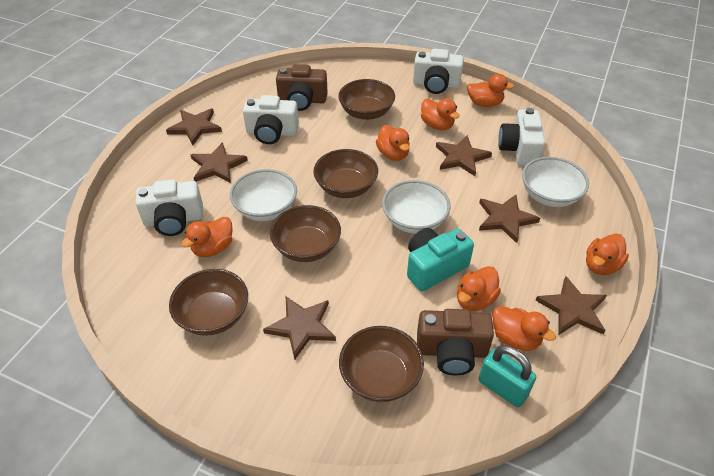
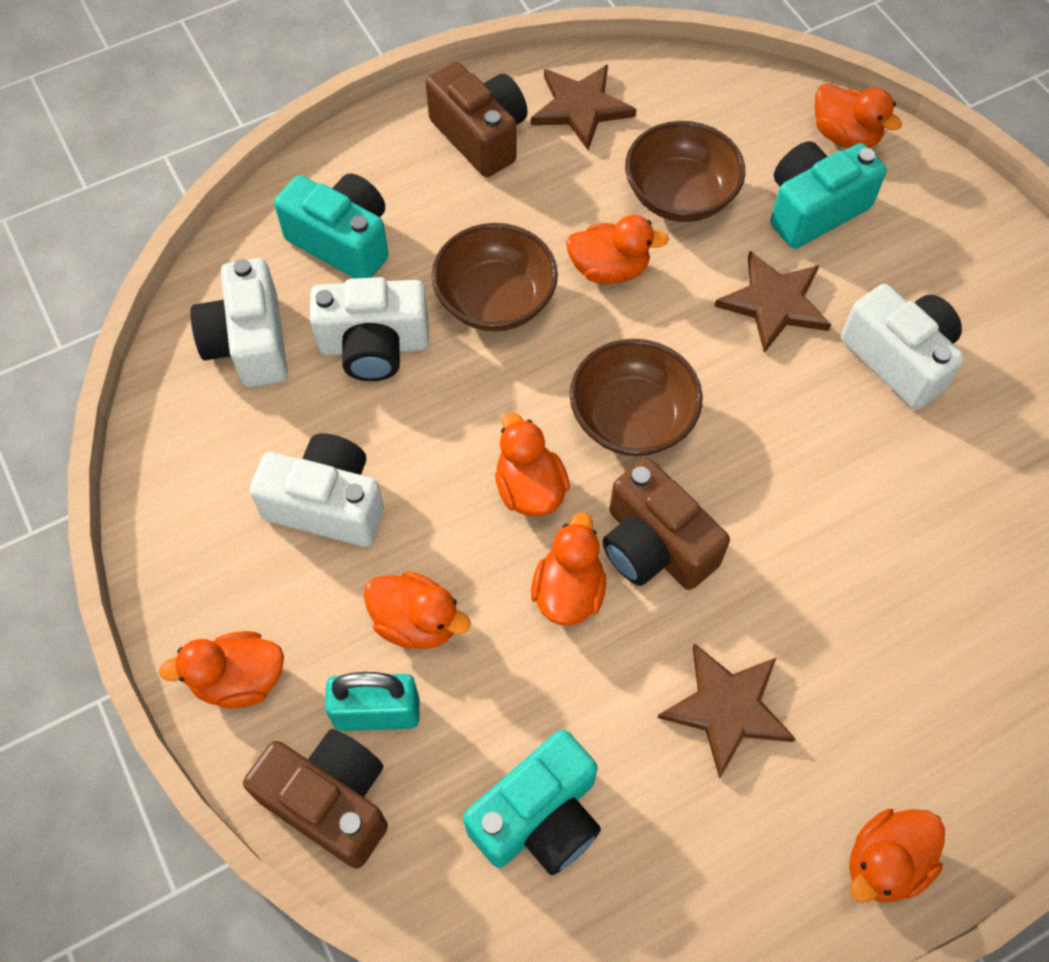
brown bowl: 5 -> 3
brown camera: 2 -> 3
brown star: 6 -> 3
turquoise camera: 1 -> 3
white bowl: 3 -> 0

